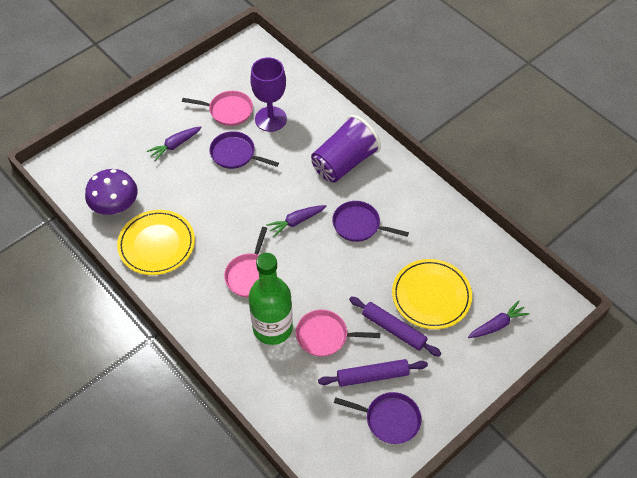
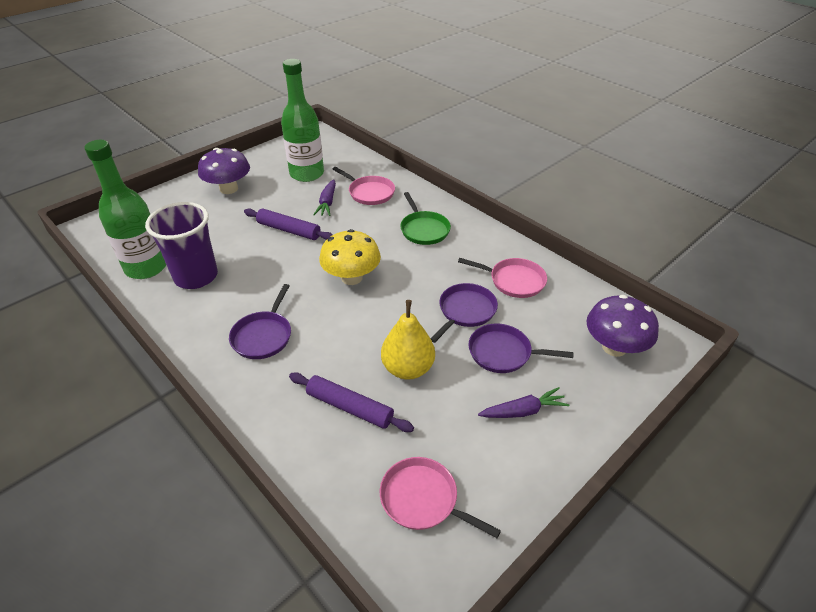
green bottle: 1 -> 2
green pan: 0 -> 1
purple carrot: 3 -> 2
purple goblet: 1 -> 0
purple mushroom: 1 -> 2
yellow mushroom: 0 -> 1
yellow pear: 0 -> 1
yellow plate: 2 -> 0

